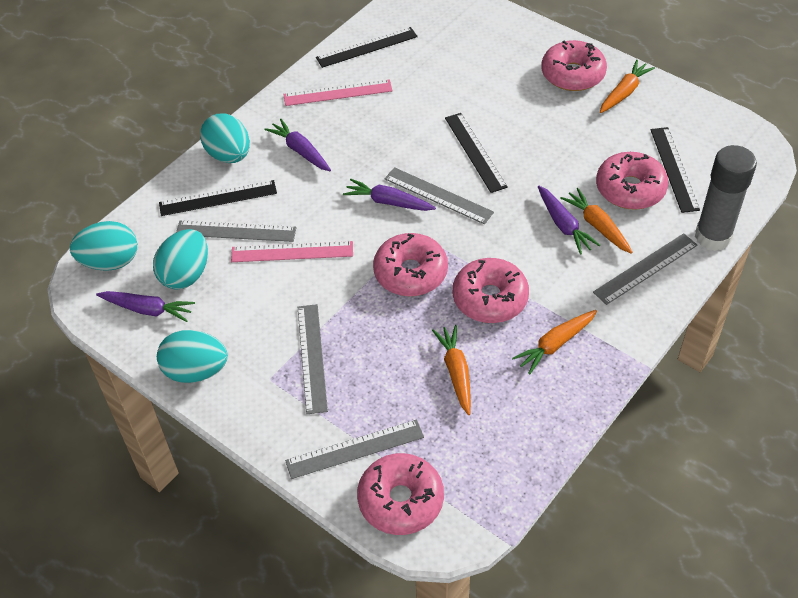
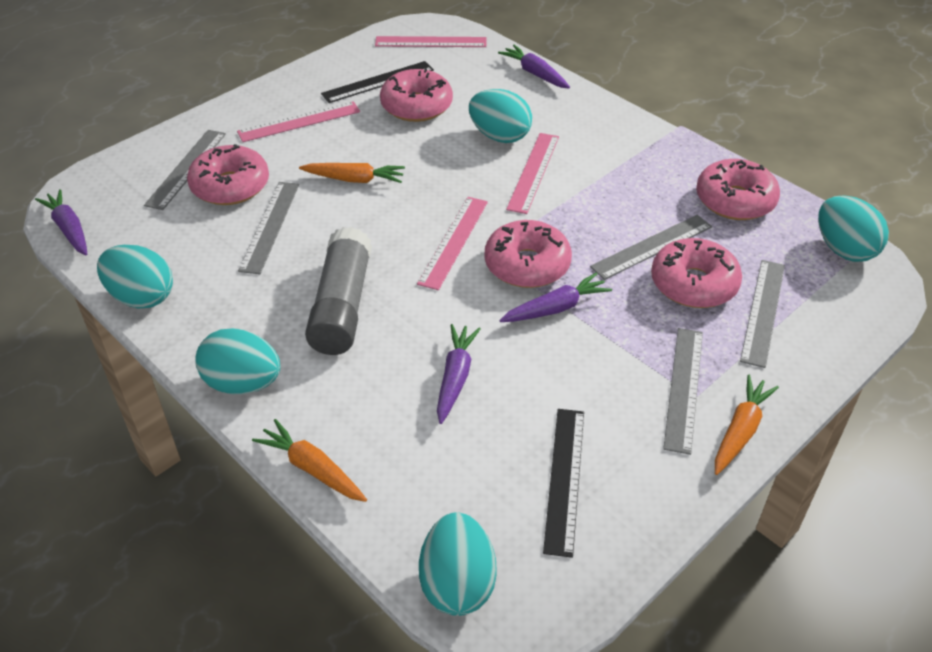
black ruler: 4 -> 2
orange carrot: 4 -> 3
pink ruler: 2 -> 4
turquoise egg: 4 -> 5

